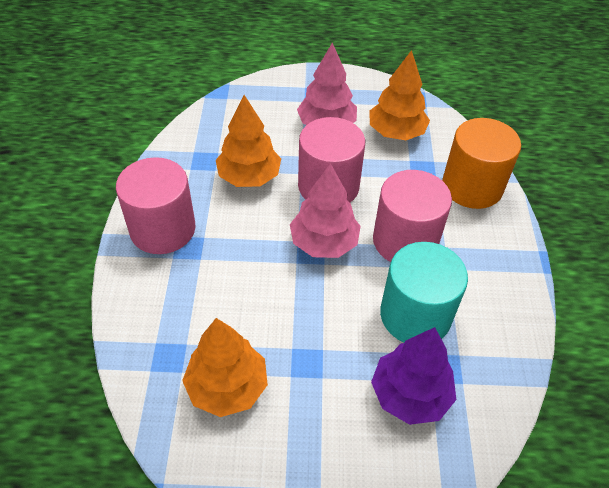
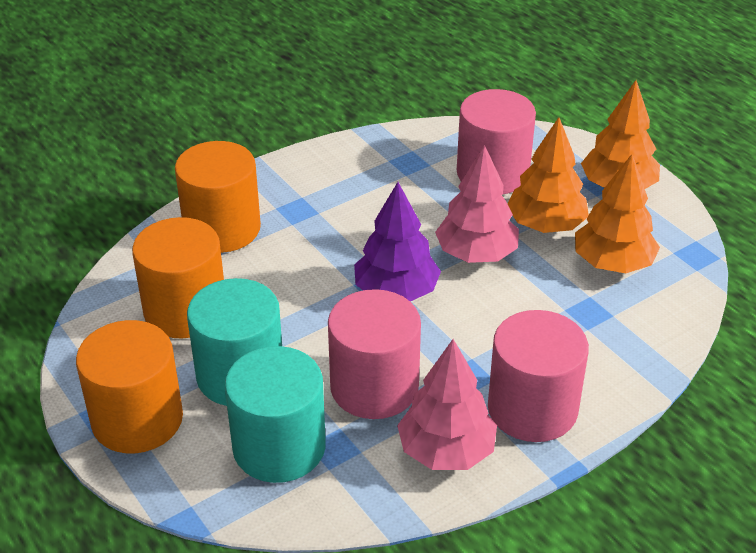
orange cylinder: 1 -> 3
turquoise cylinder: 1 -> 2

